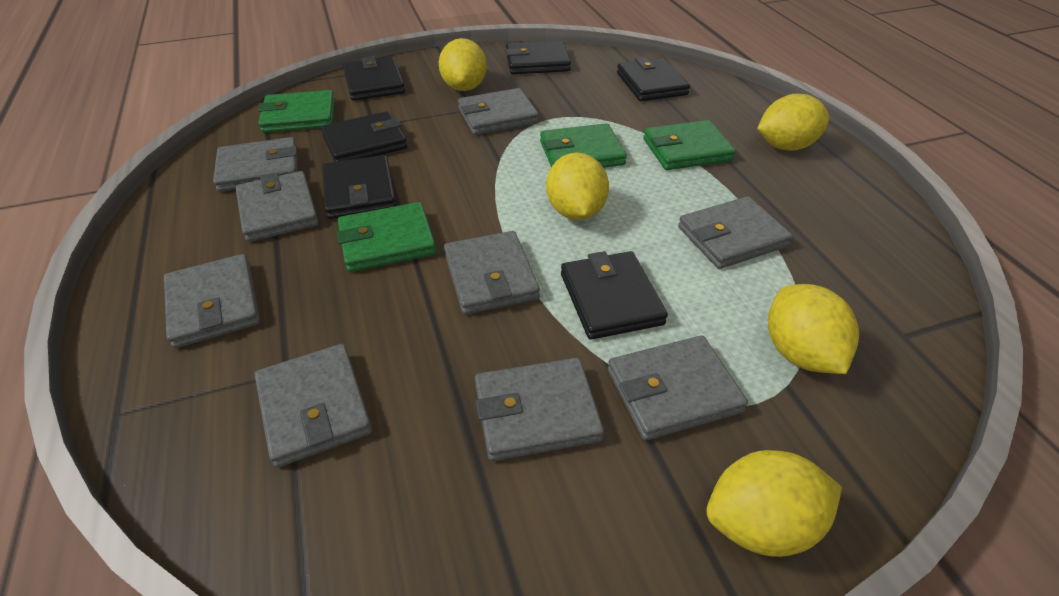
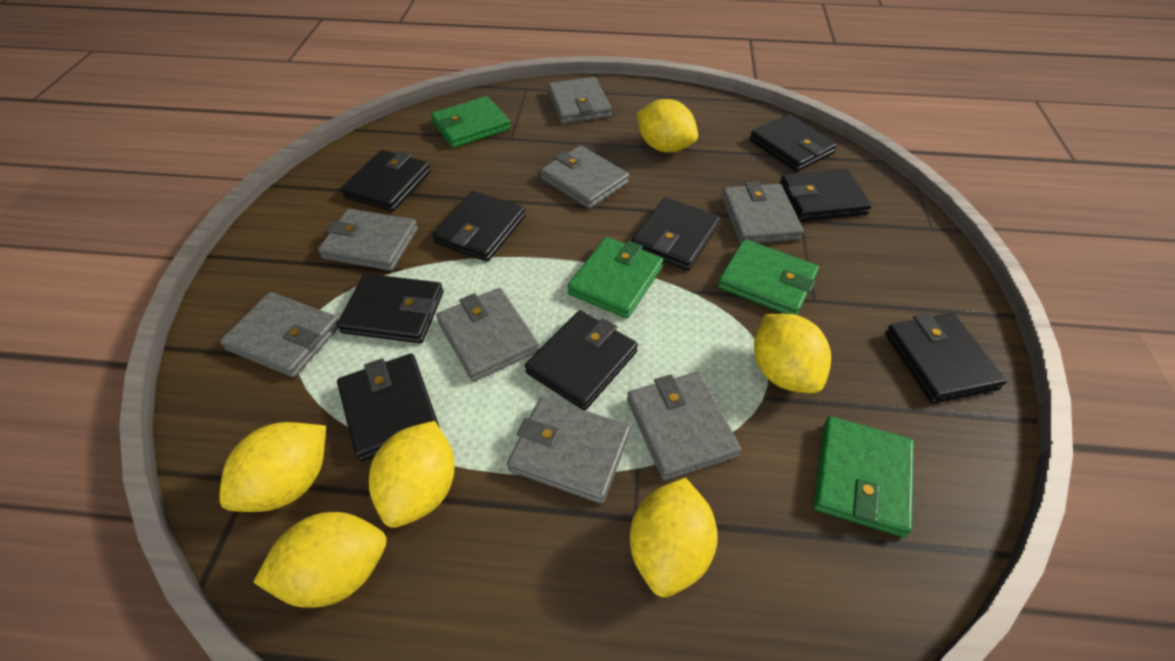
black wallet: 6 -> 9
grey wallet: 9 -> 8
yellow lemon: 5 -> 6

